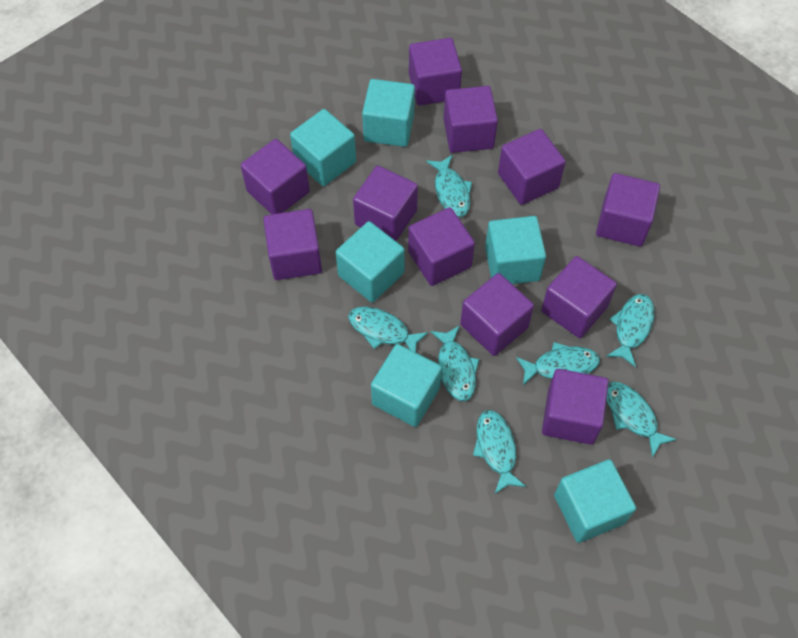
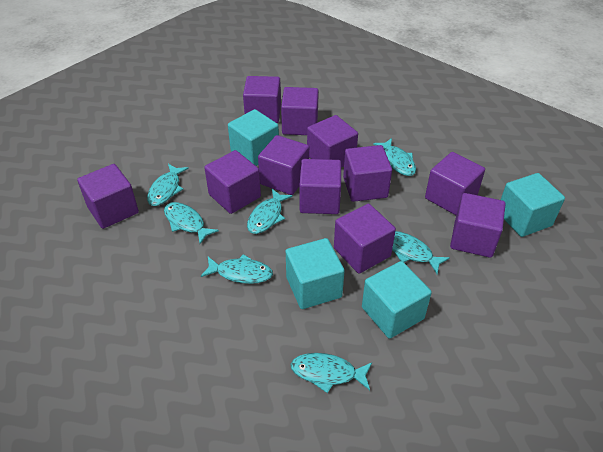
turquoise cube: 6 -> 4

